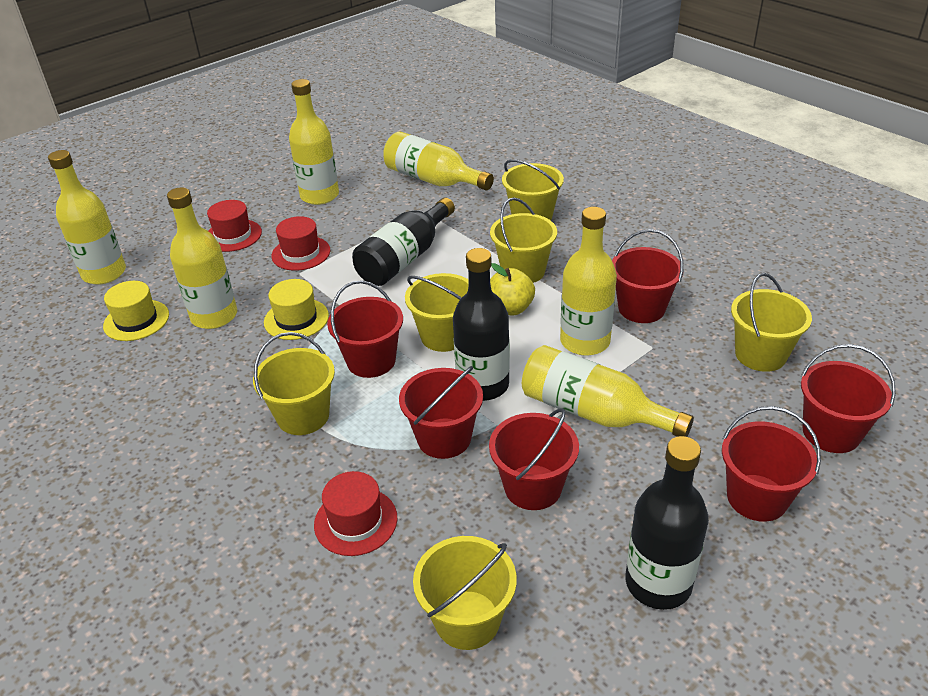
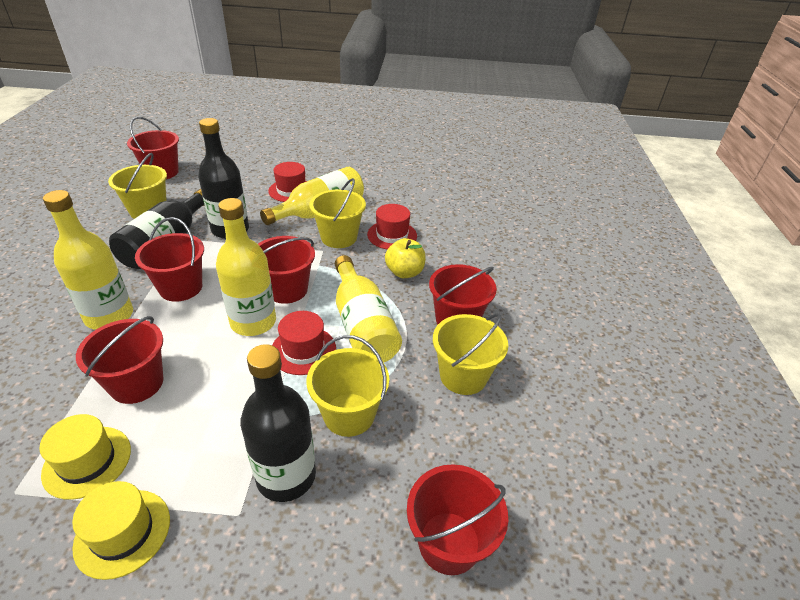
yellow bottle: 6 -> 4
yellow bucket: 6 -> 4

